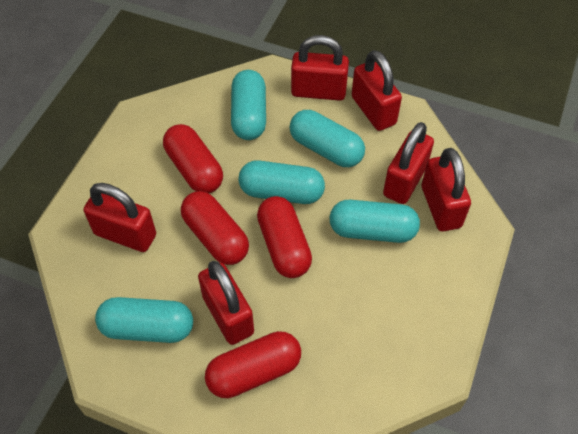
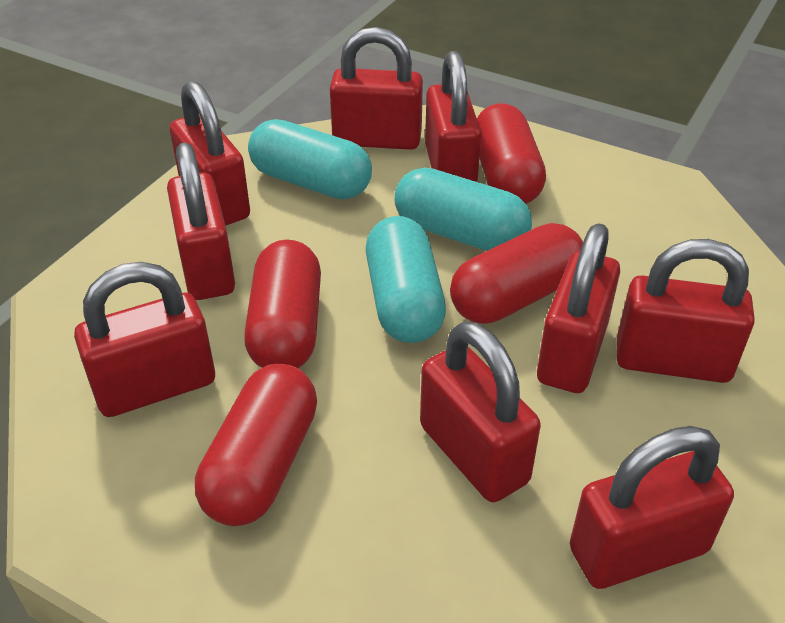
red padlock: 6 -> 9
turquoise capsule: 5 -> 3

